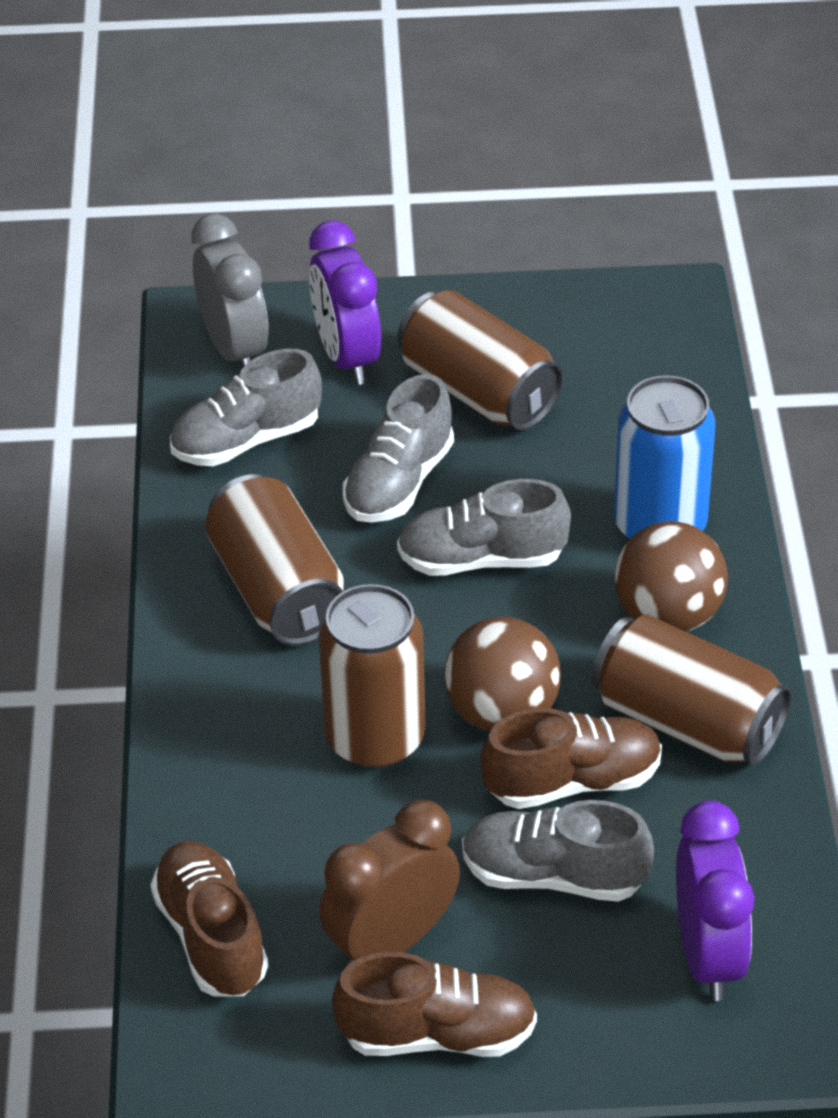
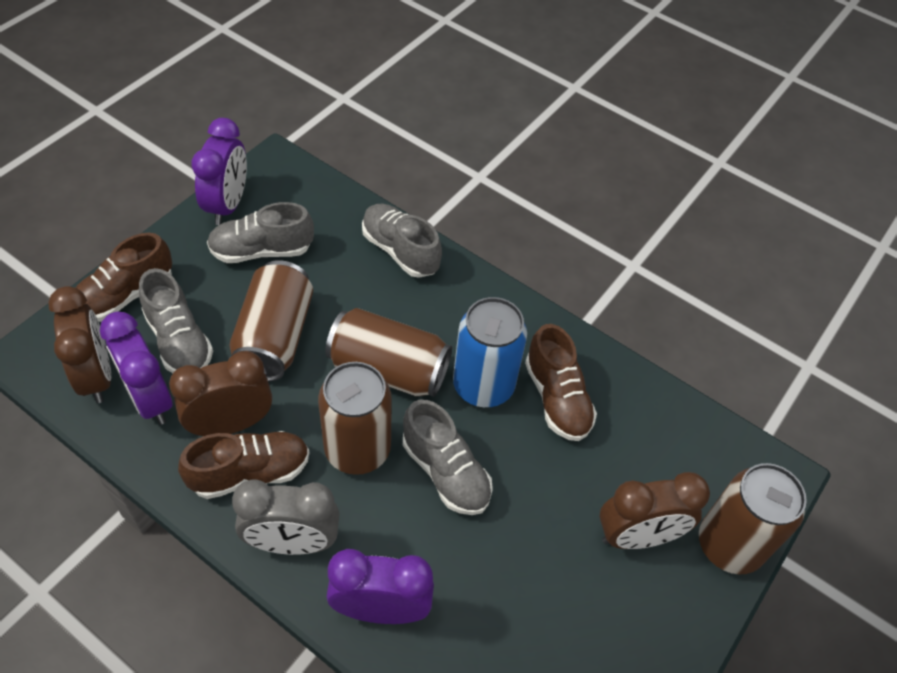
brown ball: 2 -> 0
brown clock: 1 -> 3
purple clock: 2 -> 3

